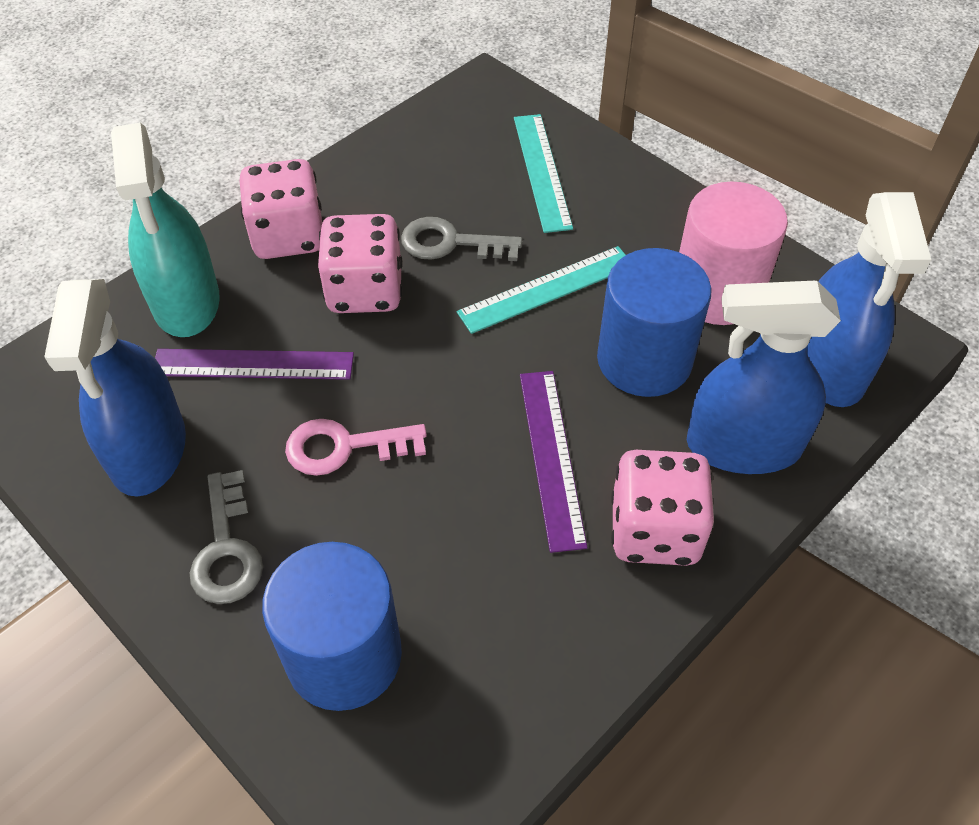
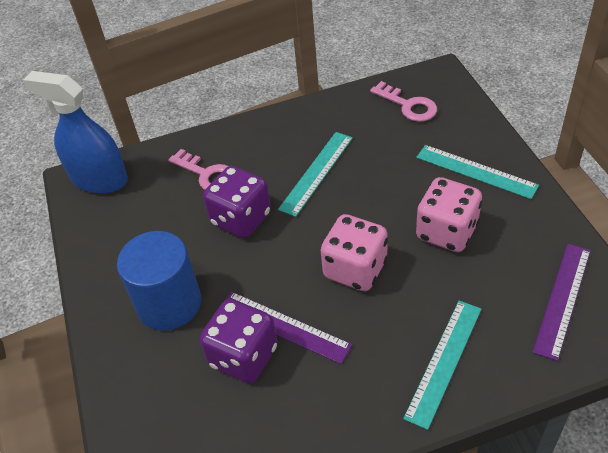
blue cylinder: 2 -> 1
blue spray bottle: 3 -> 1
grey key: 2 -> 0
pink cylinder: 1 -> 0
pink dice: 3 -> 2
pink key: 1 -> 2
purple dice: 0 -> 2
turquoise ruler: 2 -> 3
turquoise spray bottle: 1 -> 0

